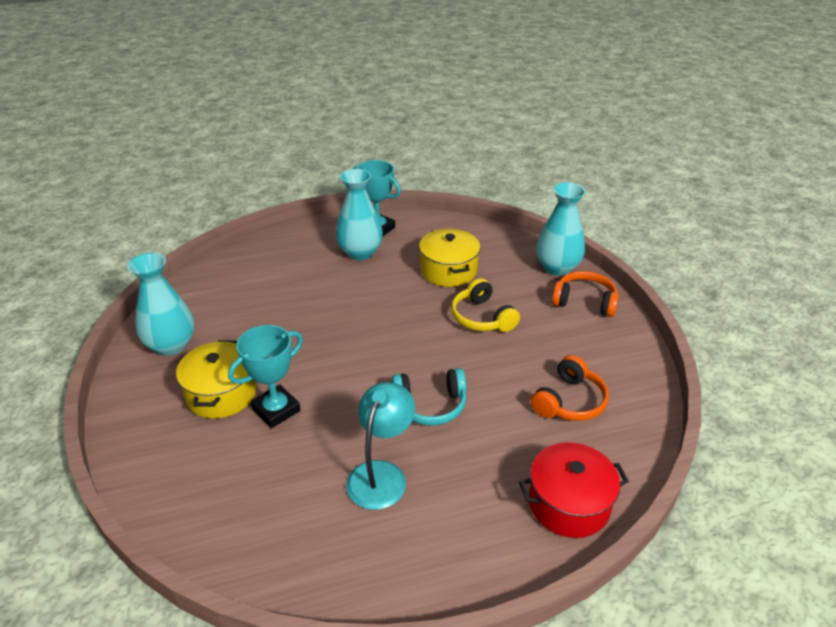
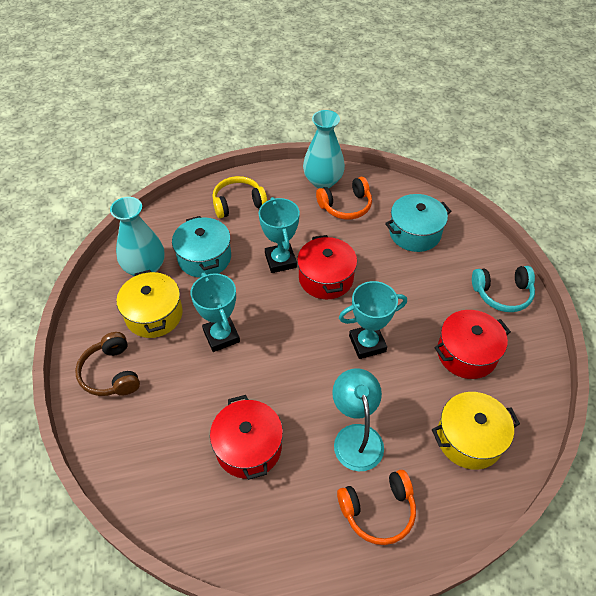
brown headphones: 0 -> 1
red pot: 1 -> 3
turquoise pot: 0 -> 2
turquoise trophy: 2 -> 3
turquoise vase: 3 -> 2

